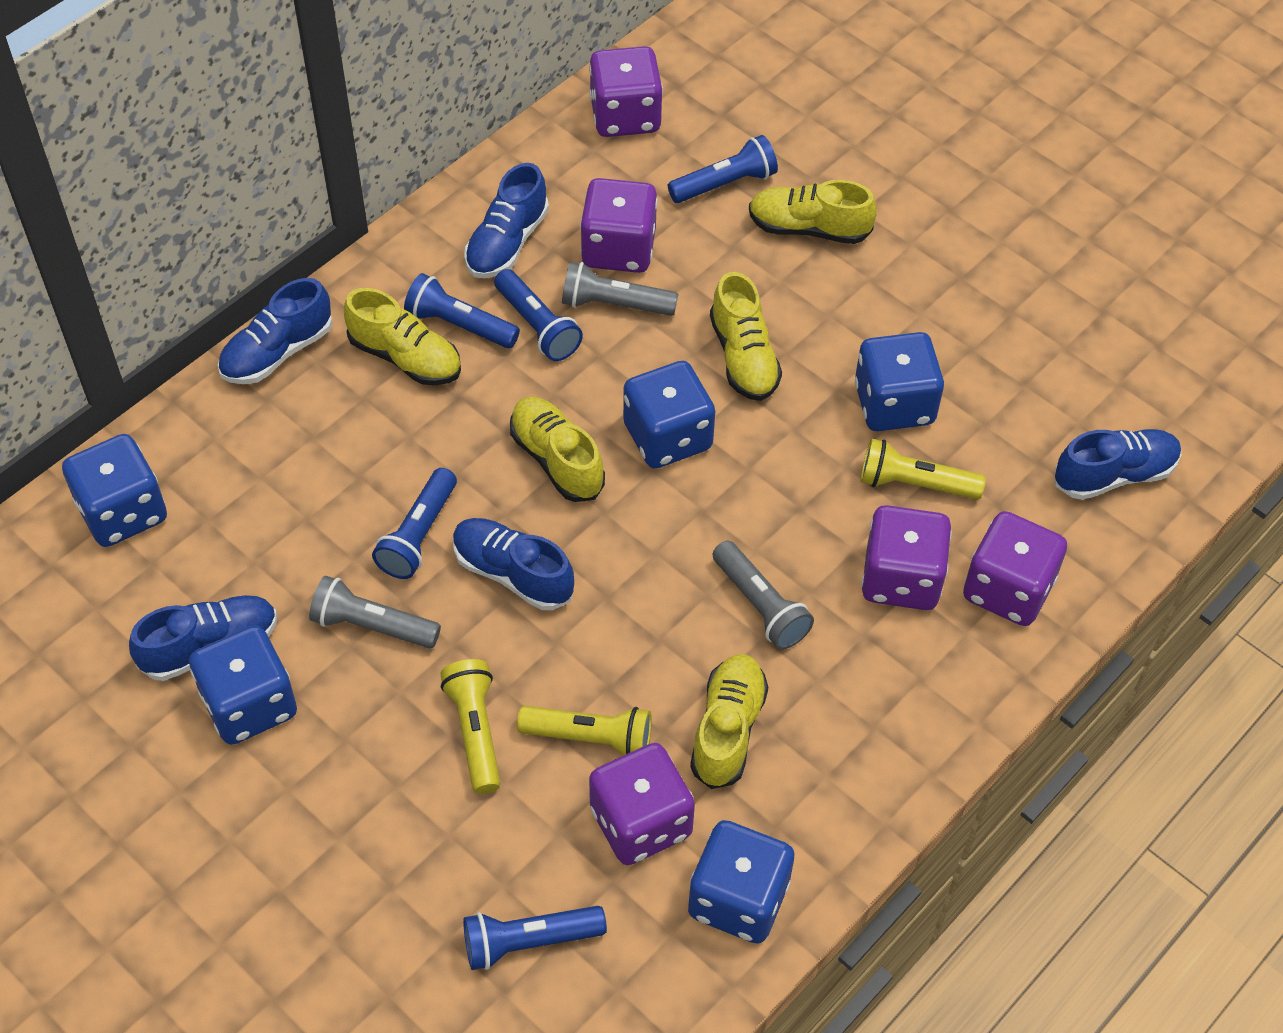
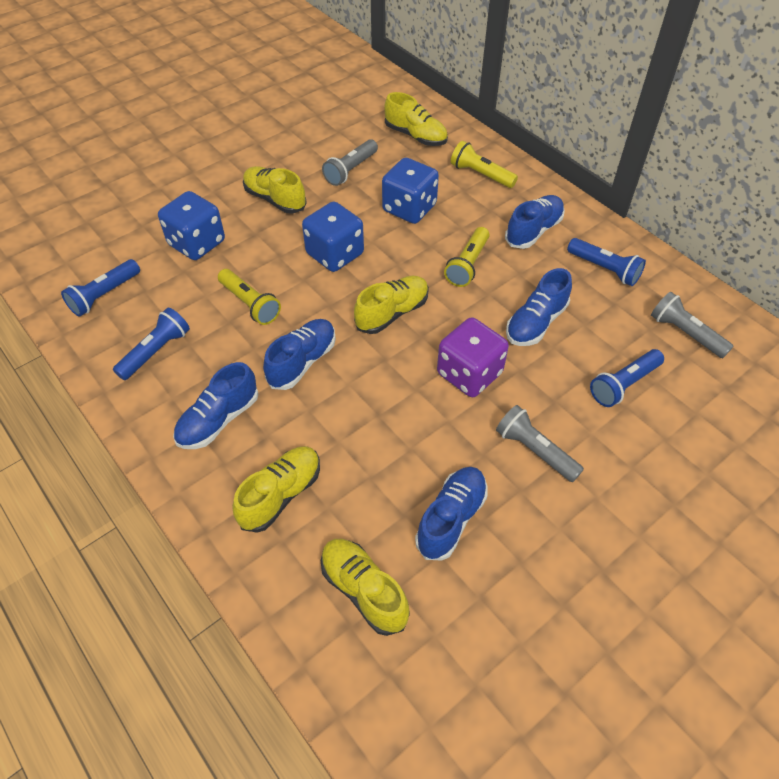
blue dice: 5 -> 3
blue flashlight: 5 -> 4
purple dice: 5 -> 1

